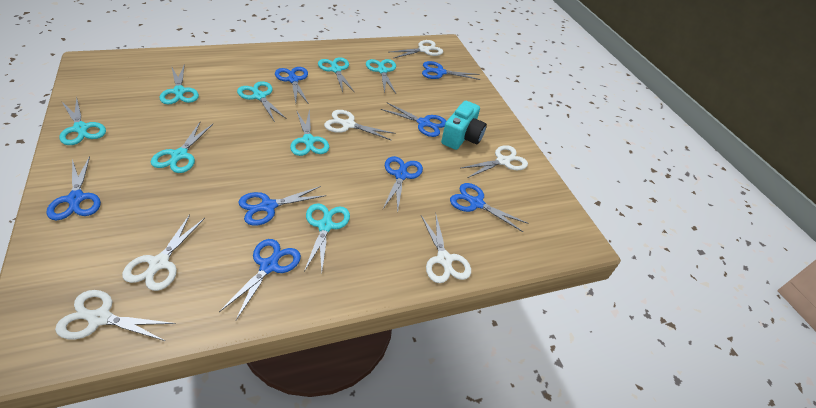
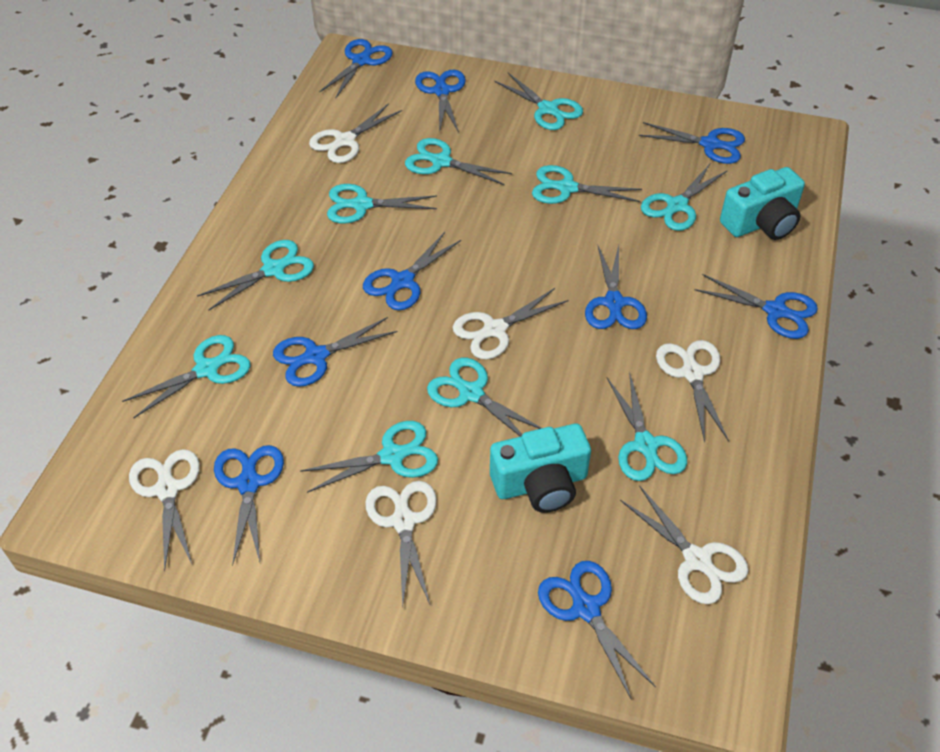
blue scissors: 8 -> 9
turquoise camera: 1 -> 2
turquoise scissors: 8 -> 10

